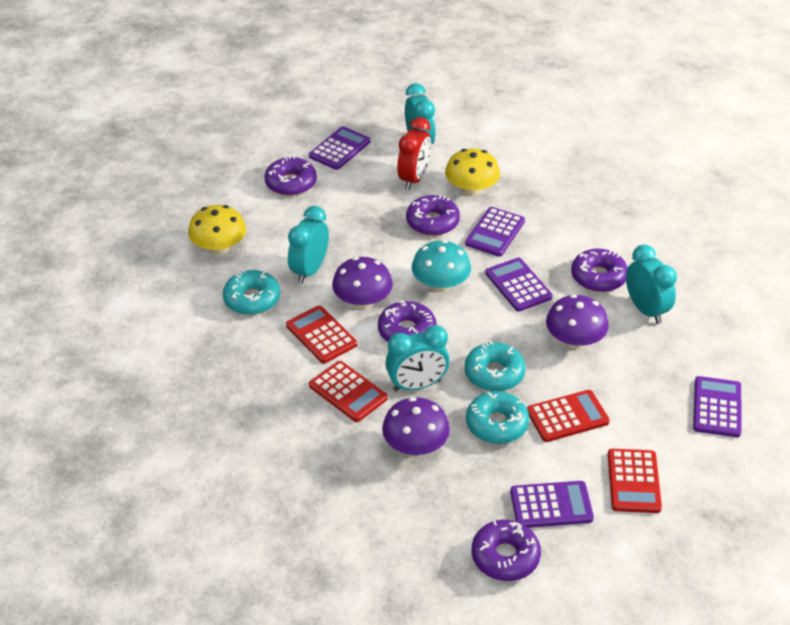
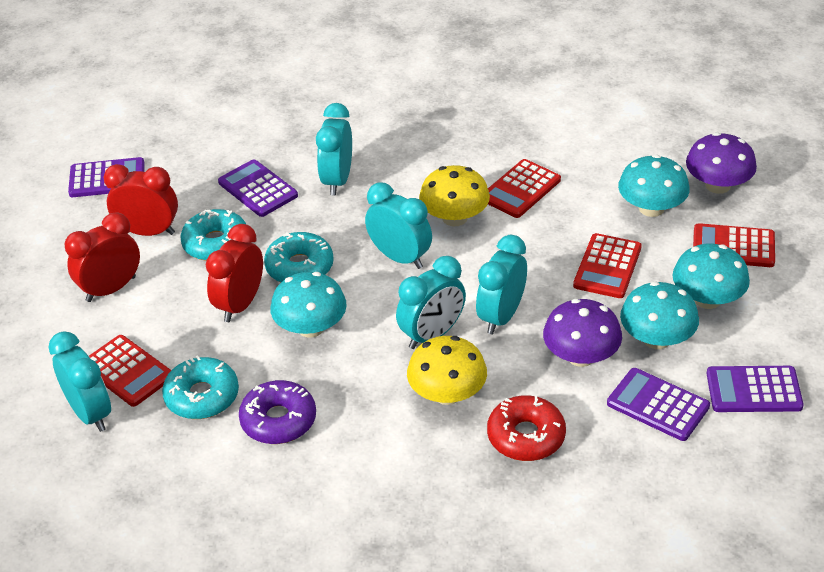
purple calculator: 5 -> 4
purple donut: 5 -> 1
purple mushroom: 3 -> 2
red clock: 1 -> 3
red donut: 0 -> 1
turquoise clock: 4 -> 5
turquoise mushroom: 1 -> 4

